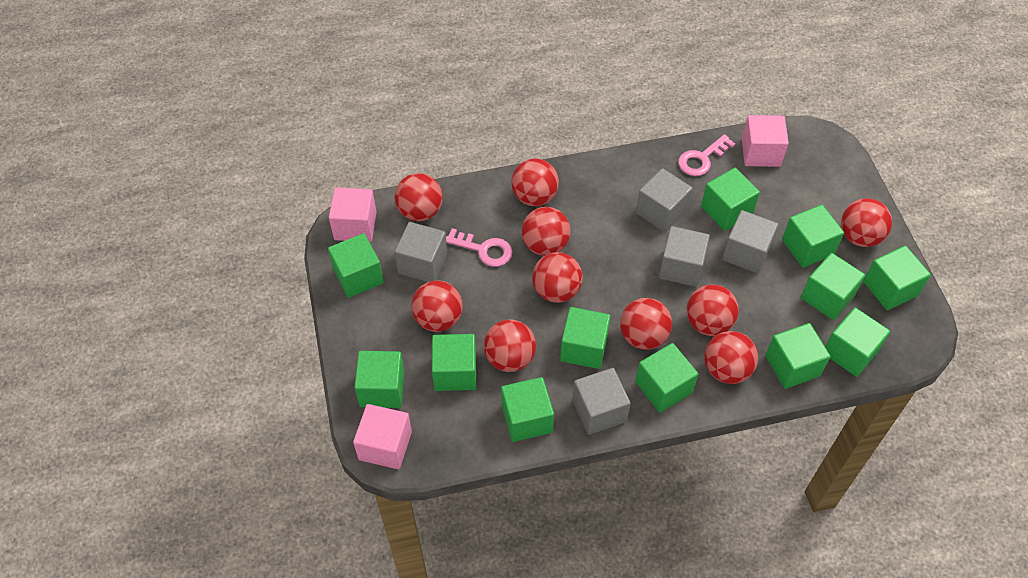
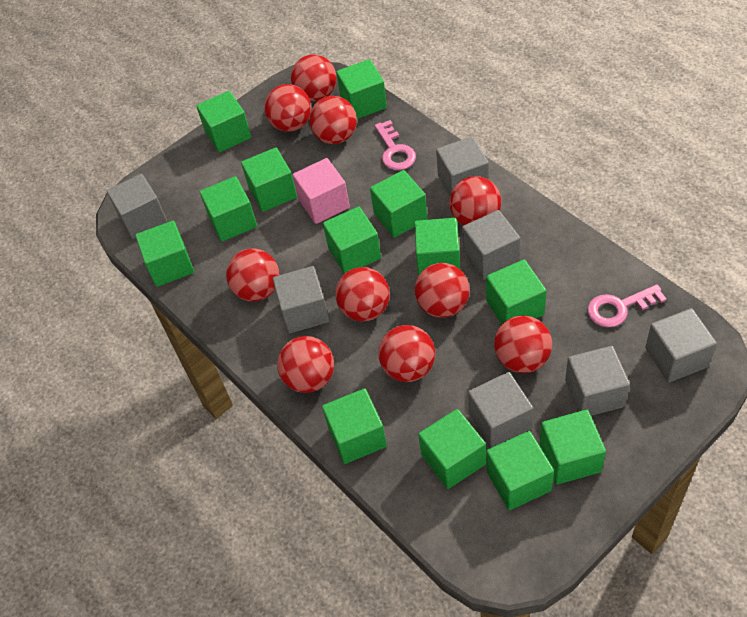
green cube: 12 -> 13
grey cube: 5 -> 7
pink cube: 3 -> 1

